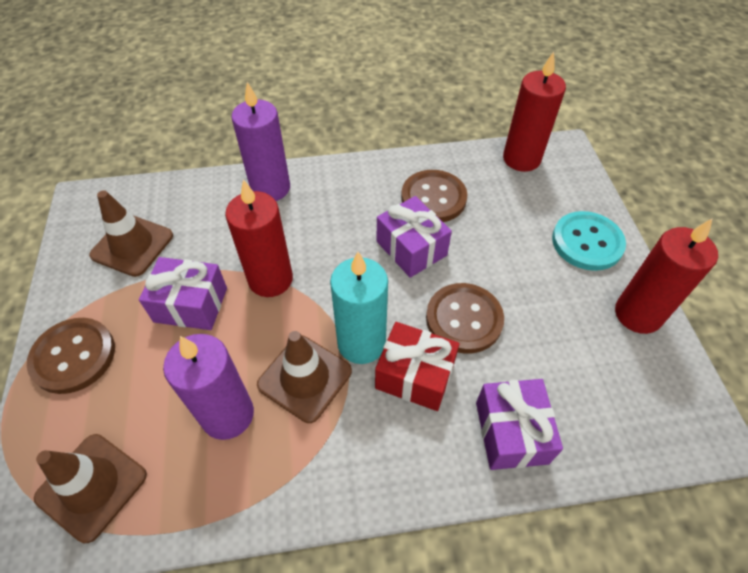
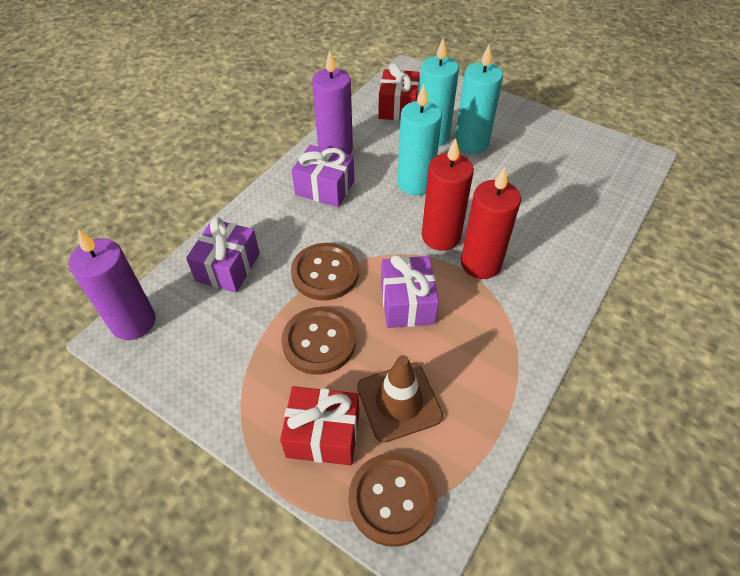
brown traffic cone: 3 -> 1
red candle: 3 -> 2
red gift: 1 -> 2
turquoise button: 1 -> 0
turquoise candle: 1 -> 3

